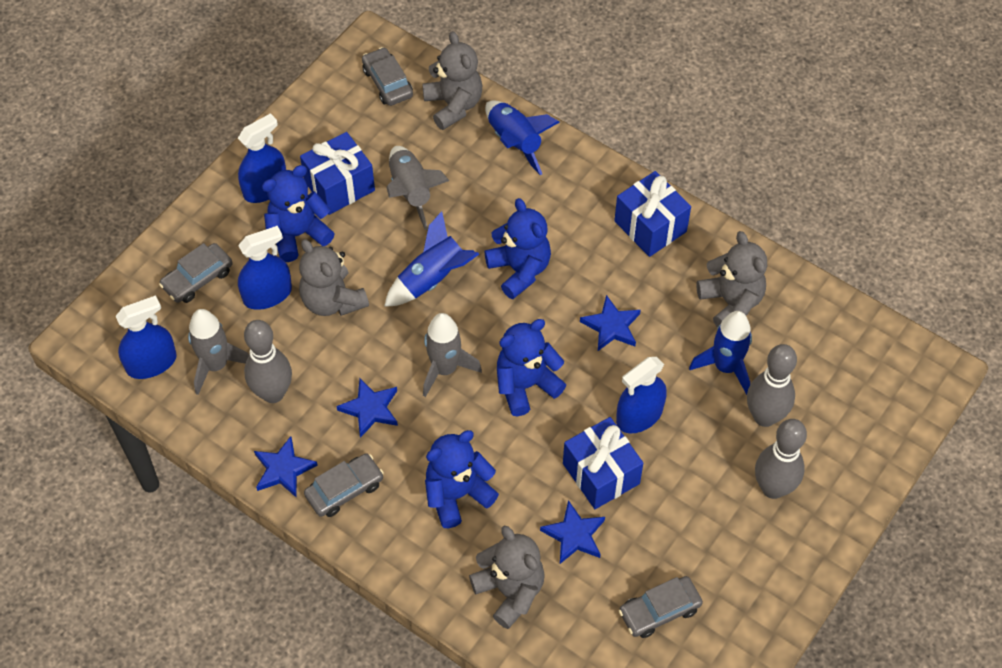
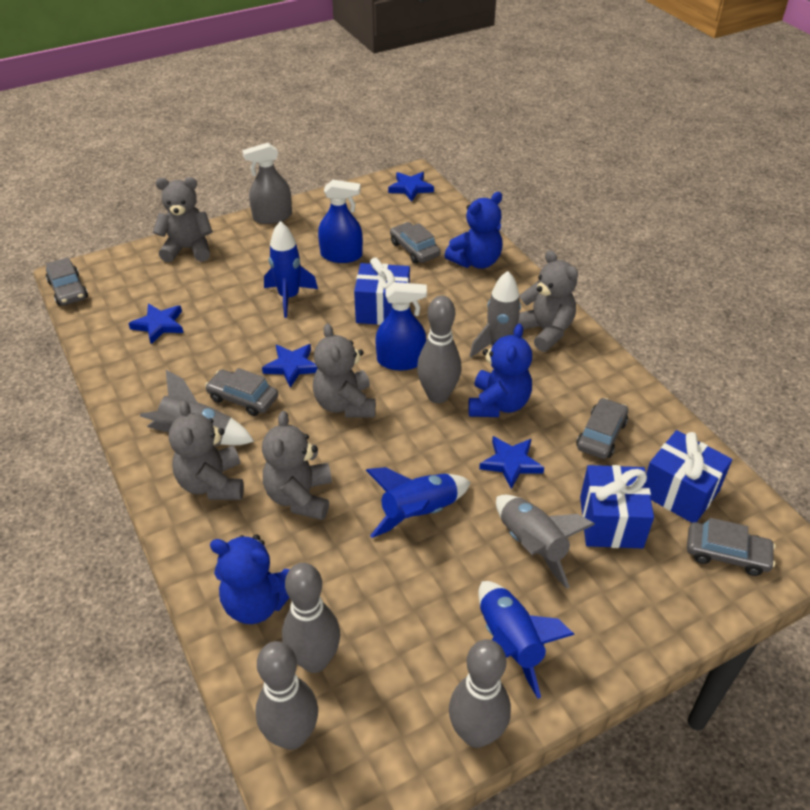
blue spray bottle: 4 -> 2
blue teddy bear: 4 -> 3
grey bowling pin: 3 -> 4
grey car: 4 -> 5
grey spray bottle: 0 -> 1
grey teddy bear: 4 -> 5

